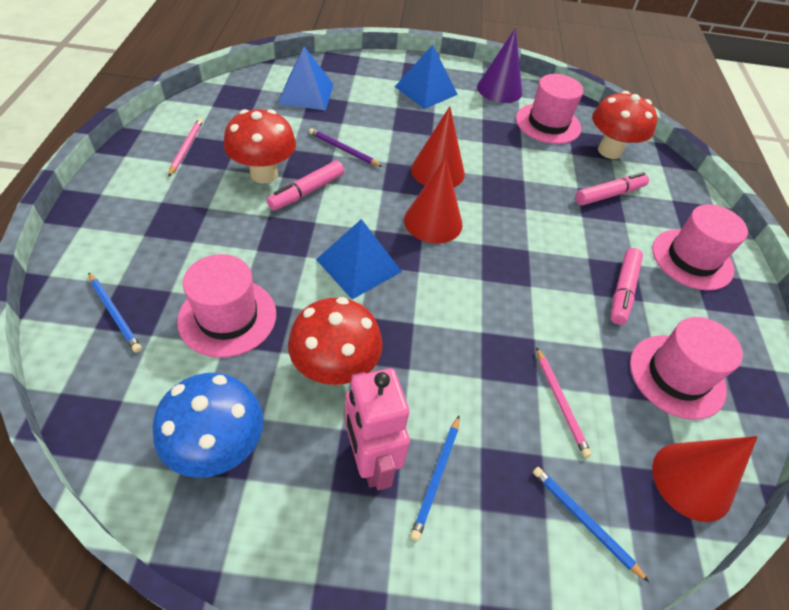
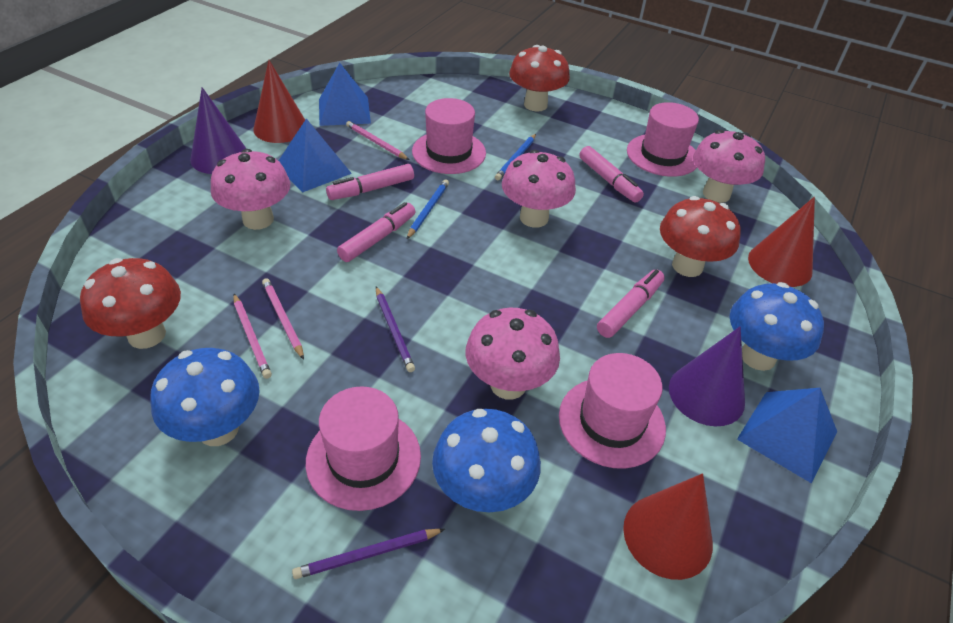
blue mushroom: 1 -> 3
blue pencil: 3 -> 2
pink marker: 3 -> 4
pink mushroom: 0 -> 4
pink pencil: 2 -> 3
pink robot: 1 -> 0
purple cone: 1 -> 2
purple pencil: 1 -> 2

